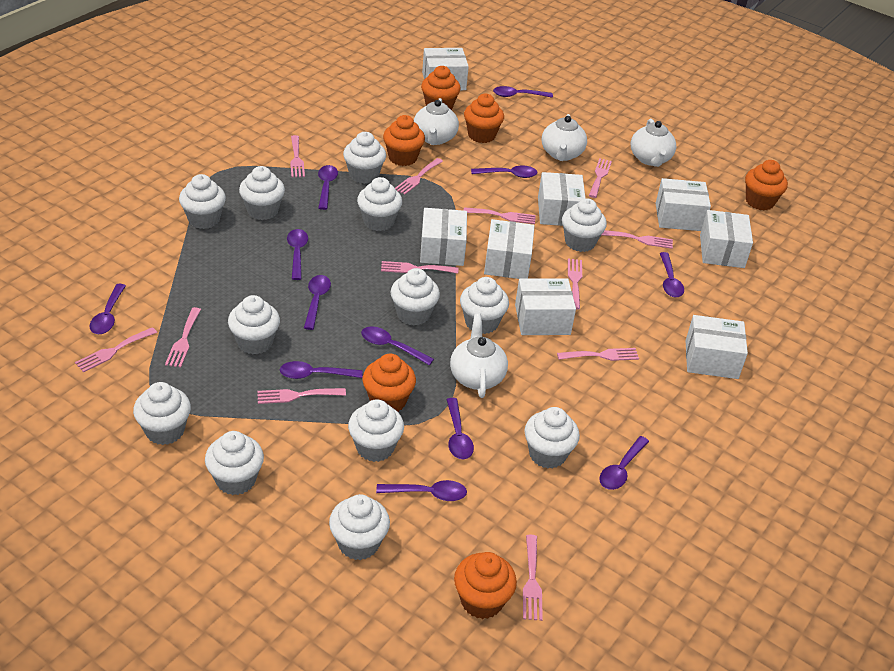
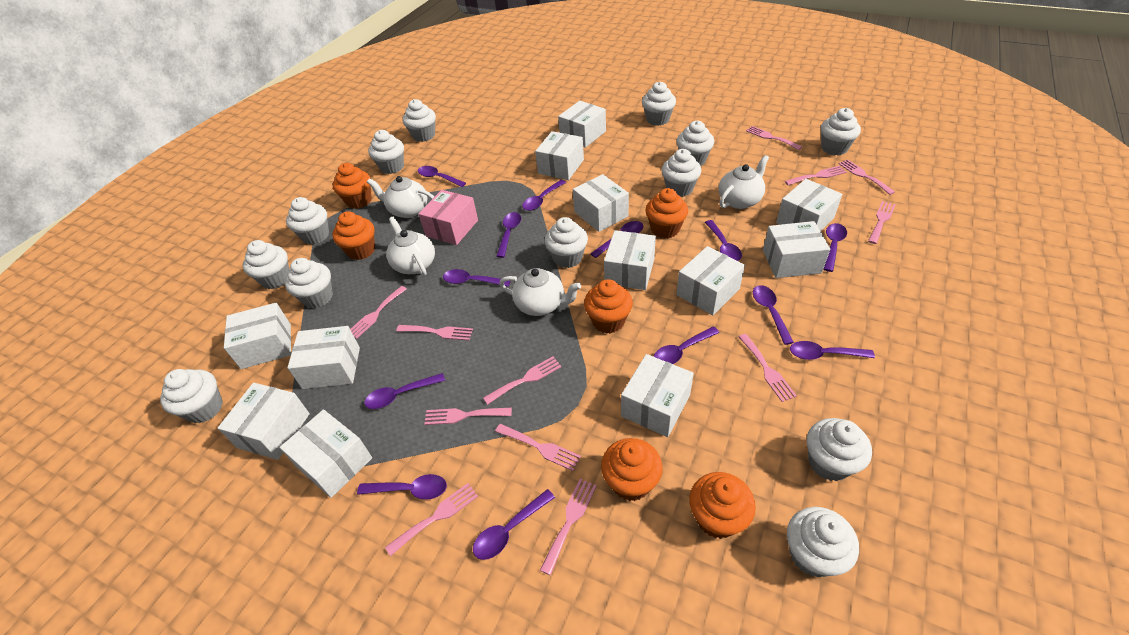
pink box: 0 -> 1
purple spoon: 12 -> 13
white box: 8 -> 12

